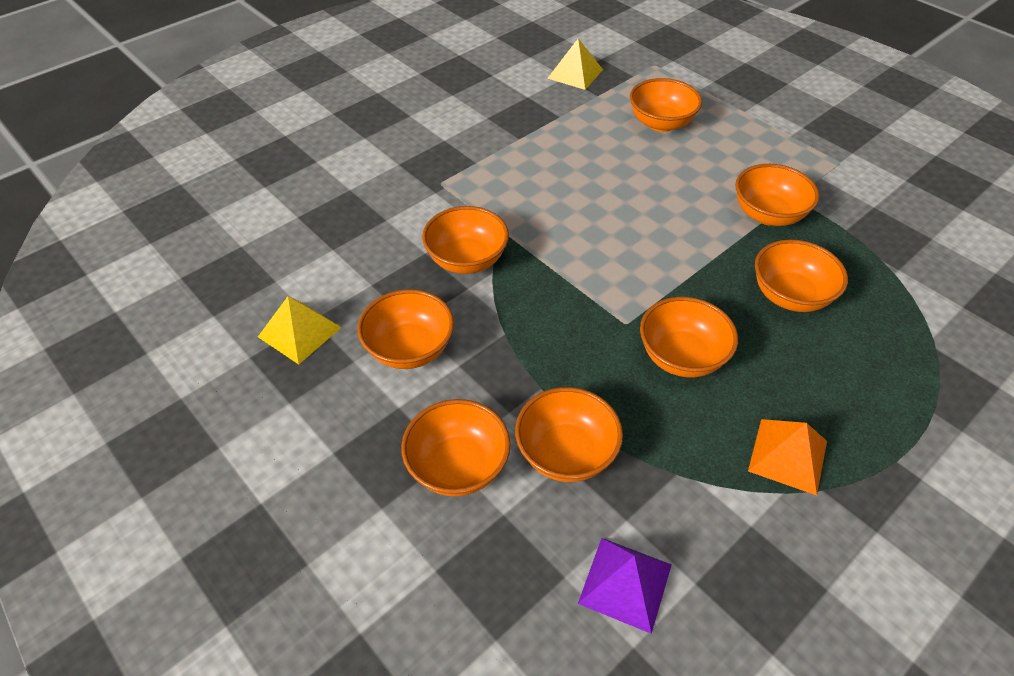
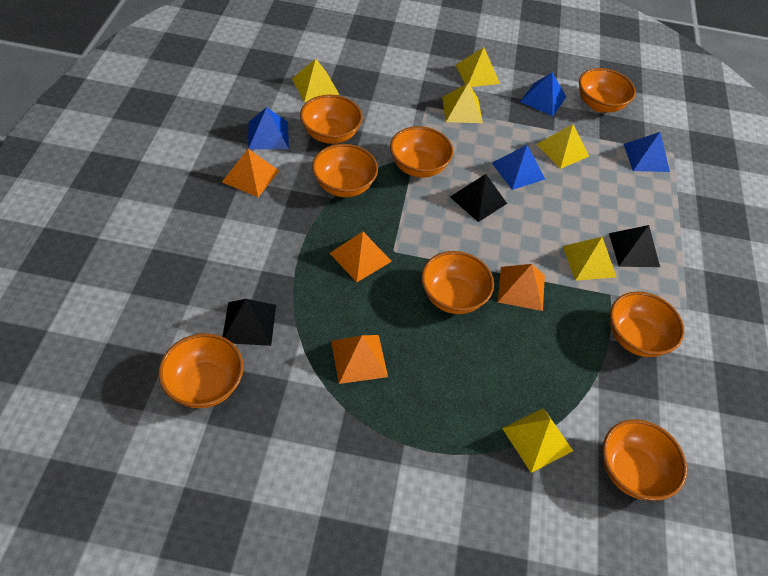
black pyramid: 0 -> 3
blue pyramid: 0 -> 4
orange pyramid: 1 -> 4
purple pyramid: 1 -> 0
yellow pyramid: 2 -> 6

